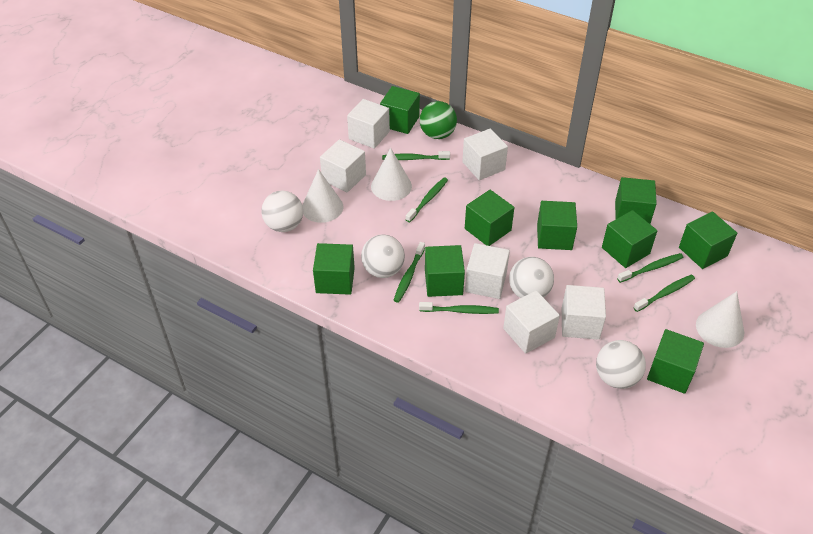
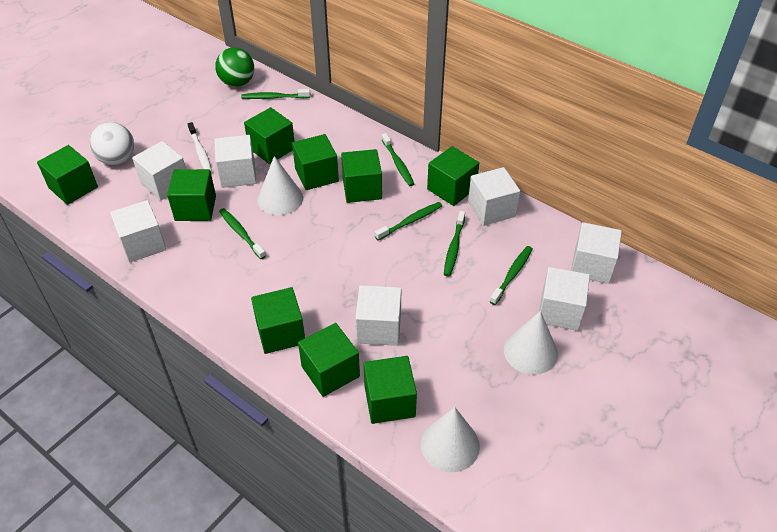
white ball: 4 -> 1
white cube: 6 -> 7
white toothbrush: 0 -> 1

